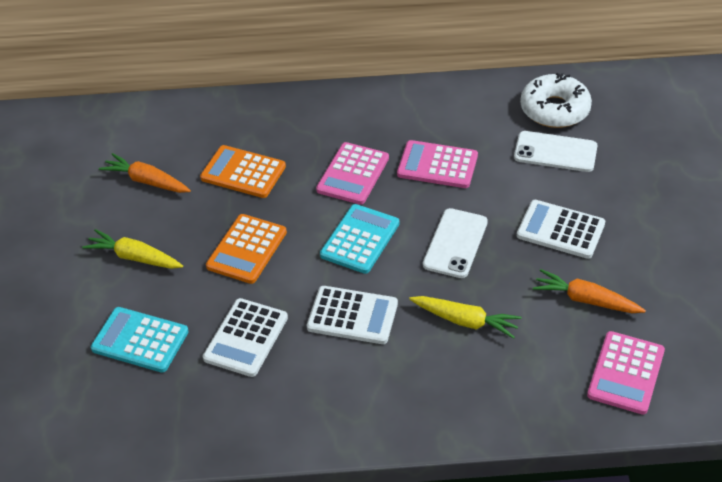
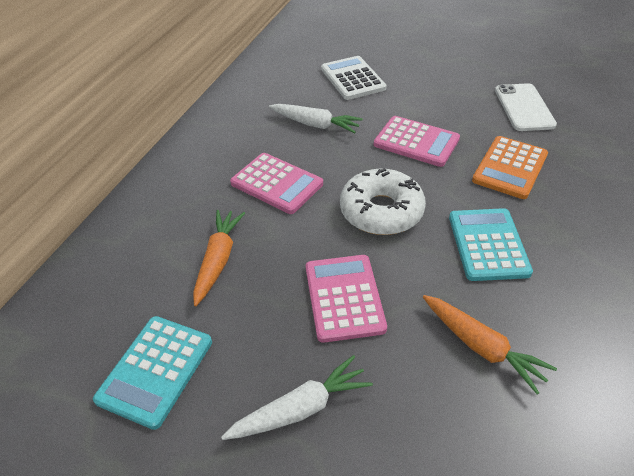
orange calculator: 2 -> 1
white calculator: 3 -> 1
white carrot: 0 -> 2
white phone: 2 -> 1
yellow carrot: 2 -> 0

